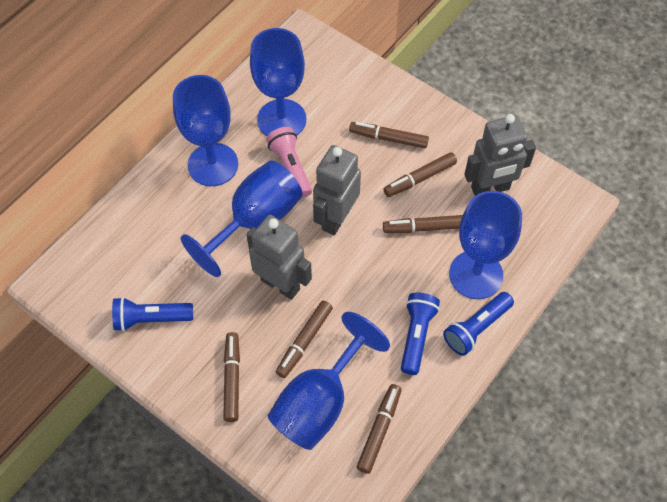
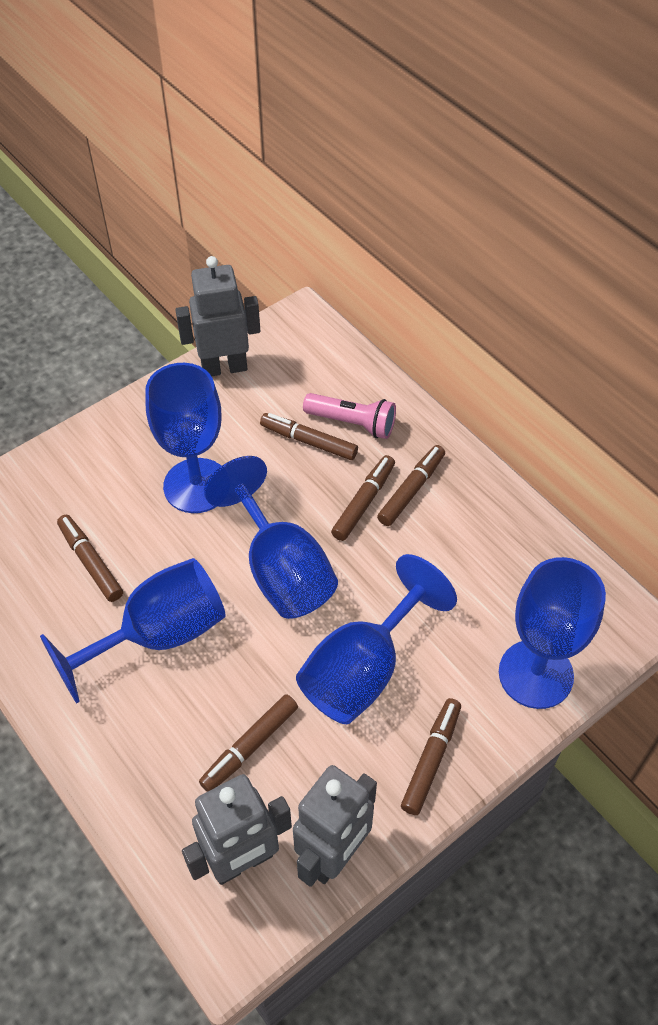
blue flashlight: 3 -> 0

